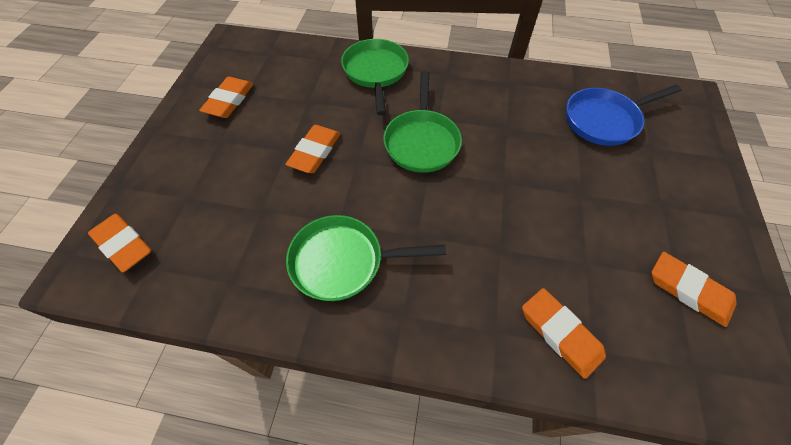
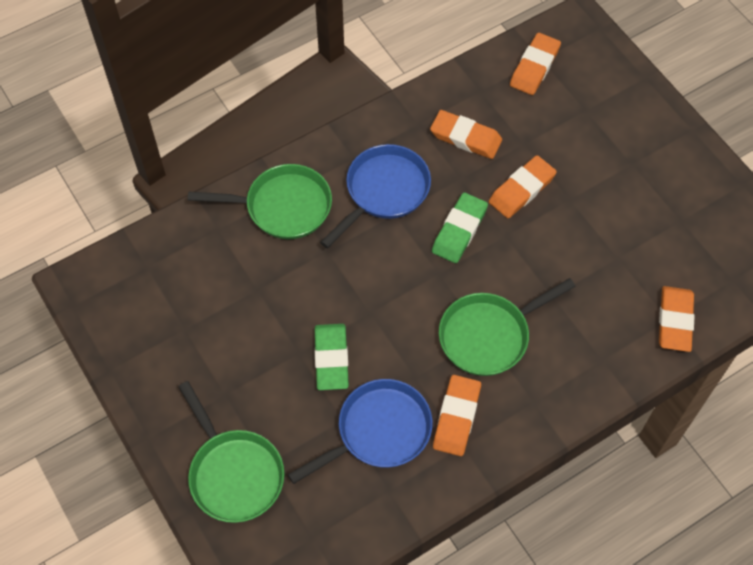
blue pan: 1 -> 2
green eraser: 0 -> 2

